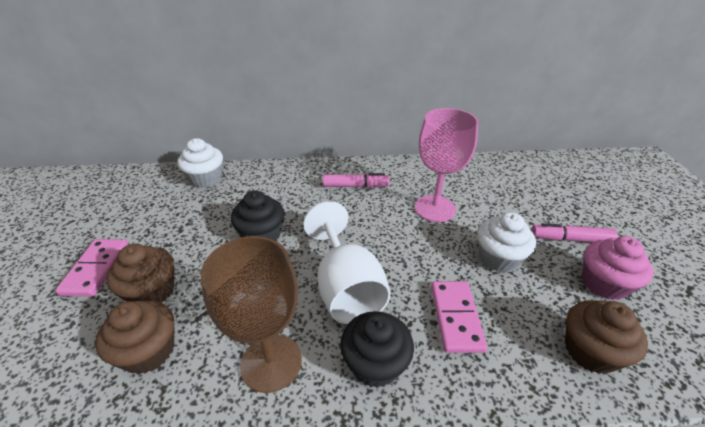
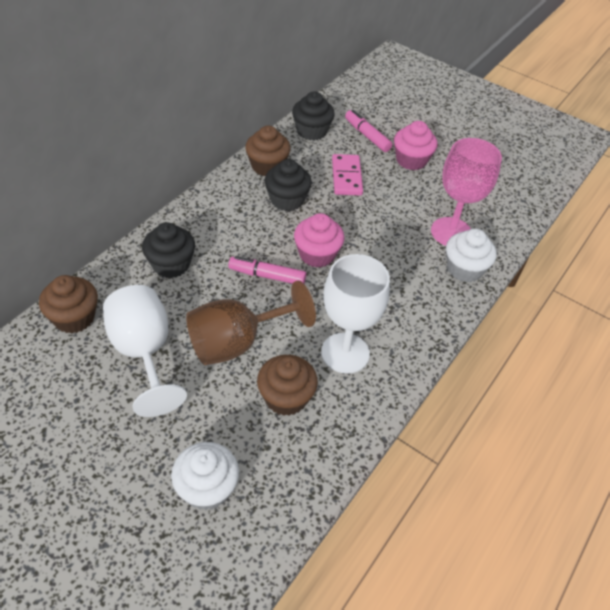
black cupcake: 2 -> 3
pink cupcake: 1 -> 2
pink domino: 2 -> 1
white goblet: 1 -> 2

